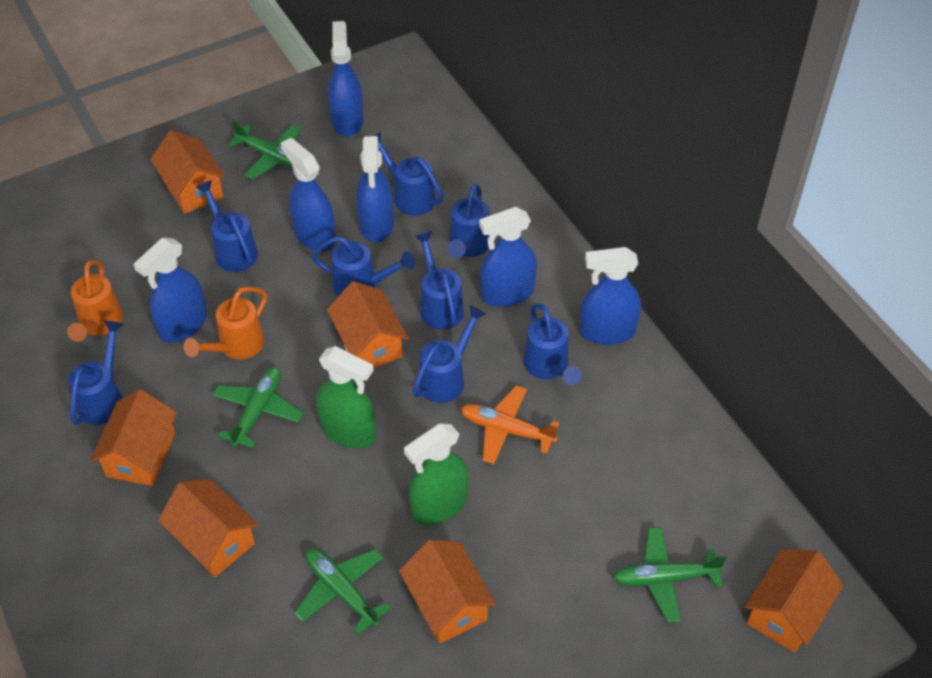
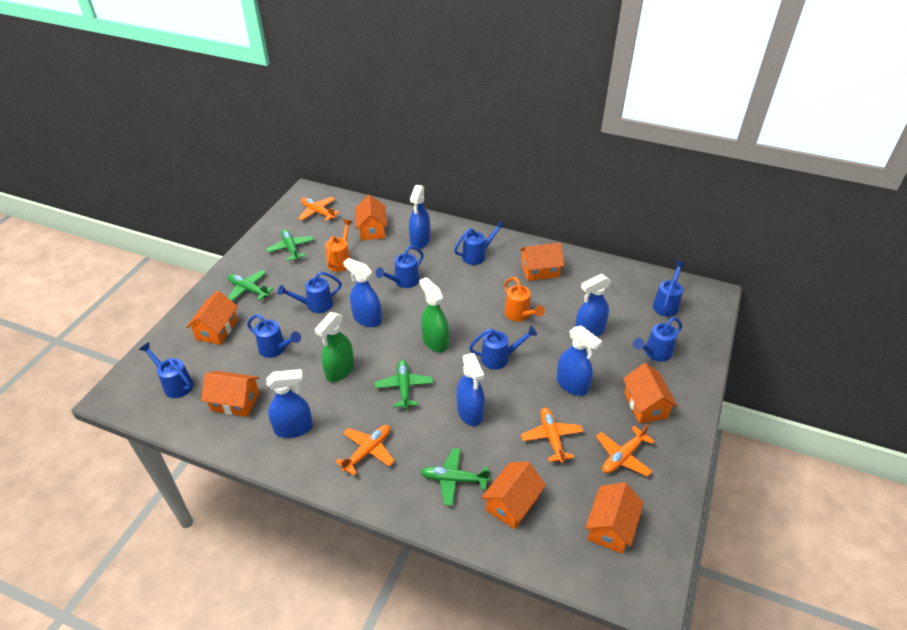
orange house: 6 -> 7
orange plane: 1 -> 4

